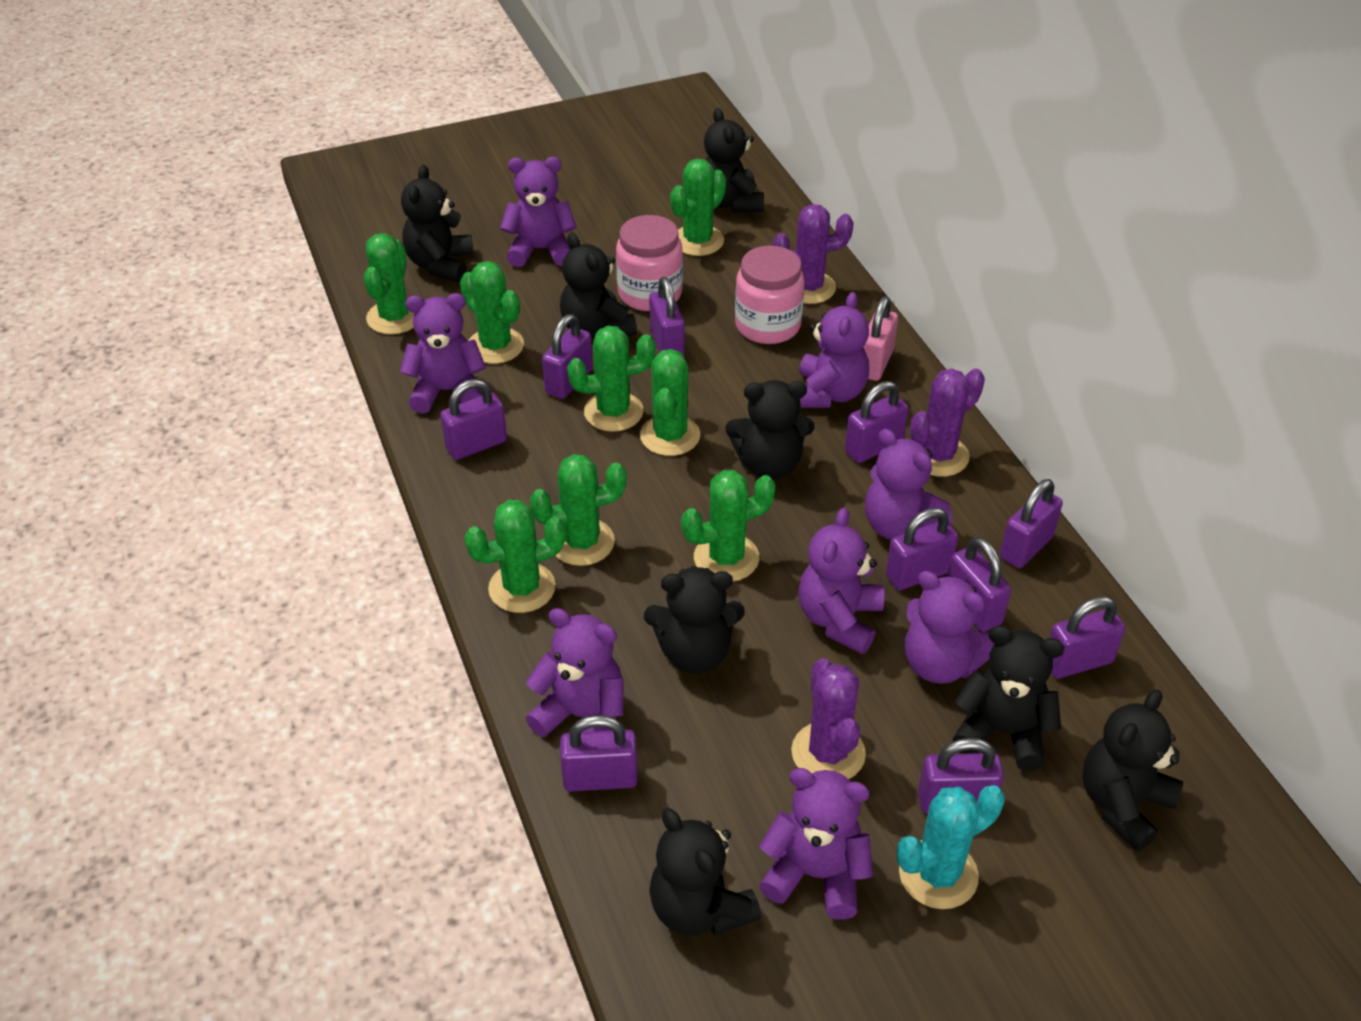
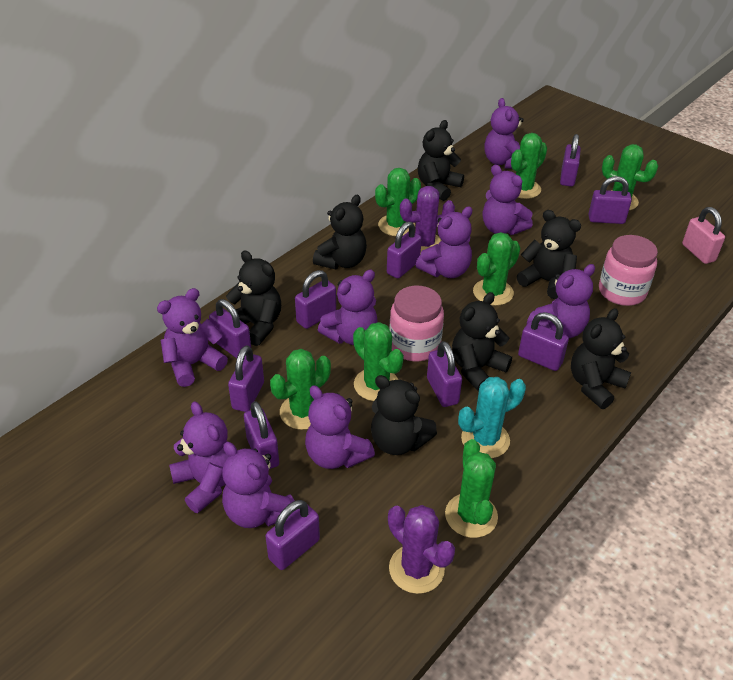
black teddy bear: 8 -> 7
green cactus: 8 -> 7
purple cactus: 3 -> 2
purple teddy bear: 8 -> 9

